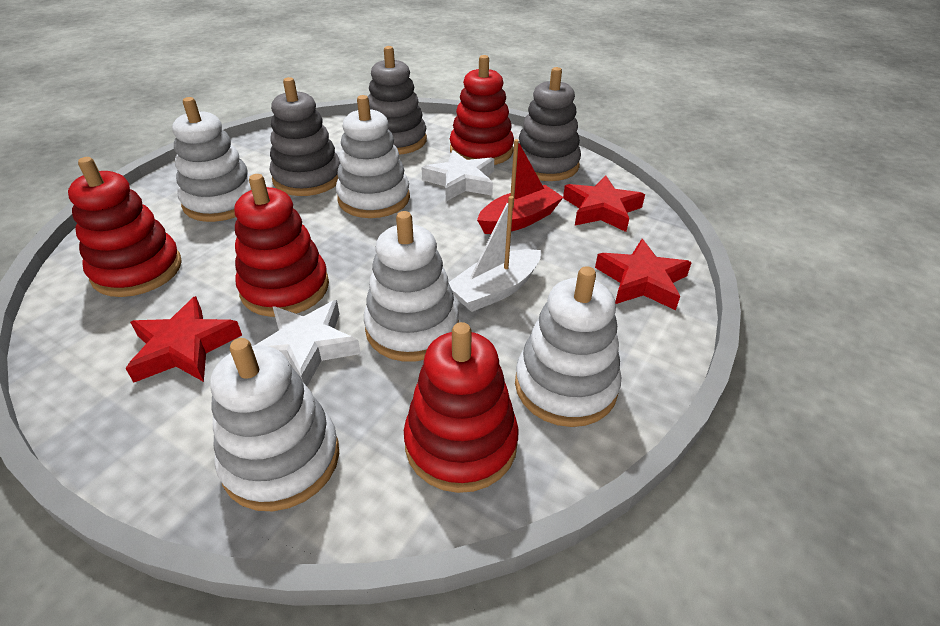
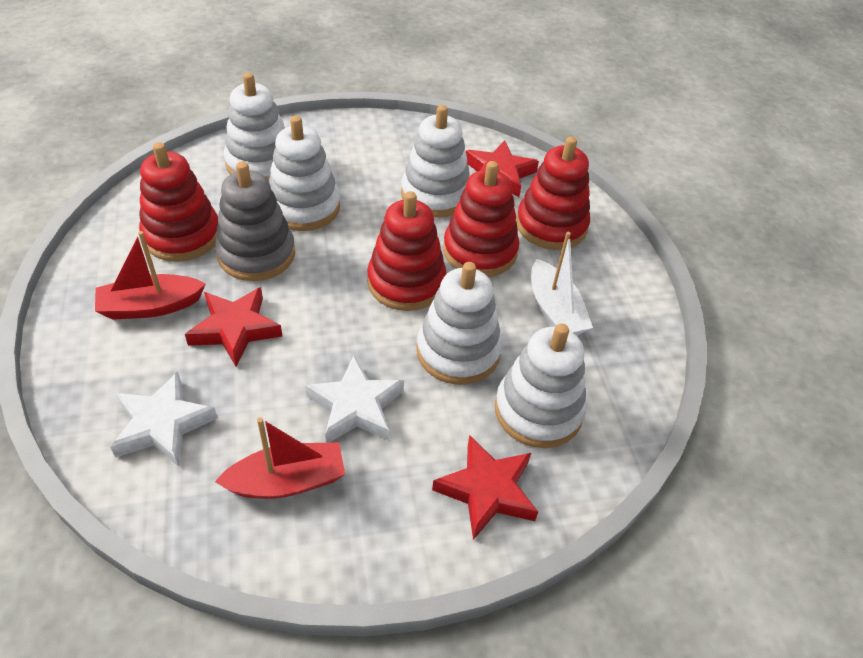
grey stacking toy: 3 -> 1
red boat: 1 -> 2

